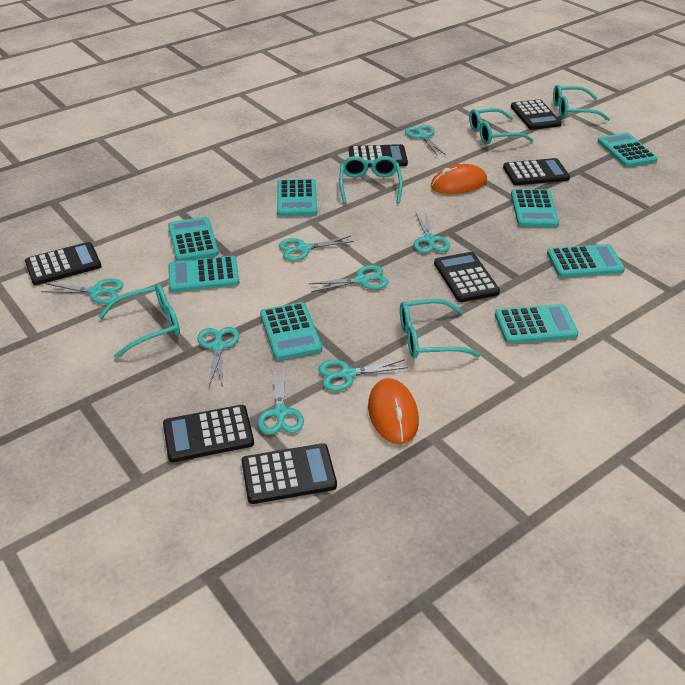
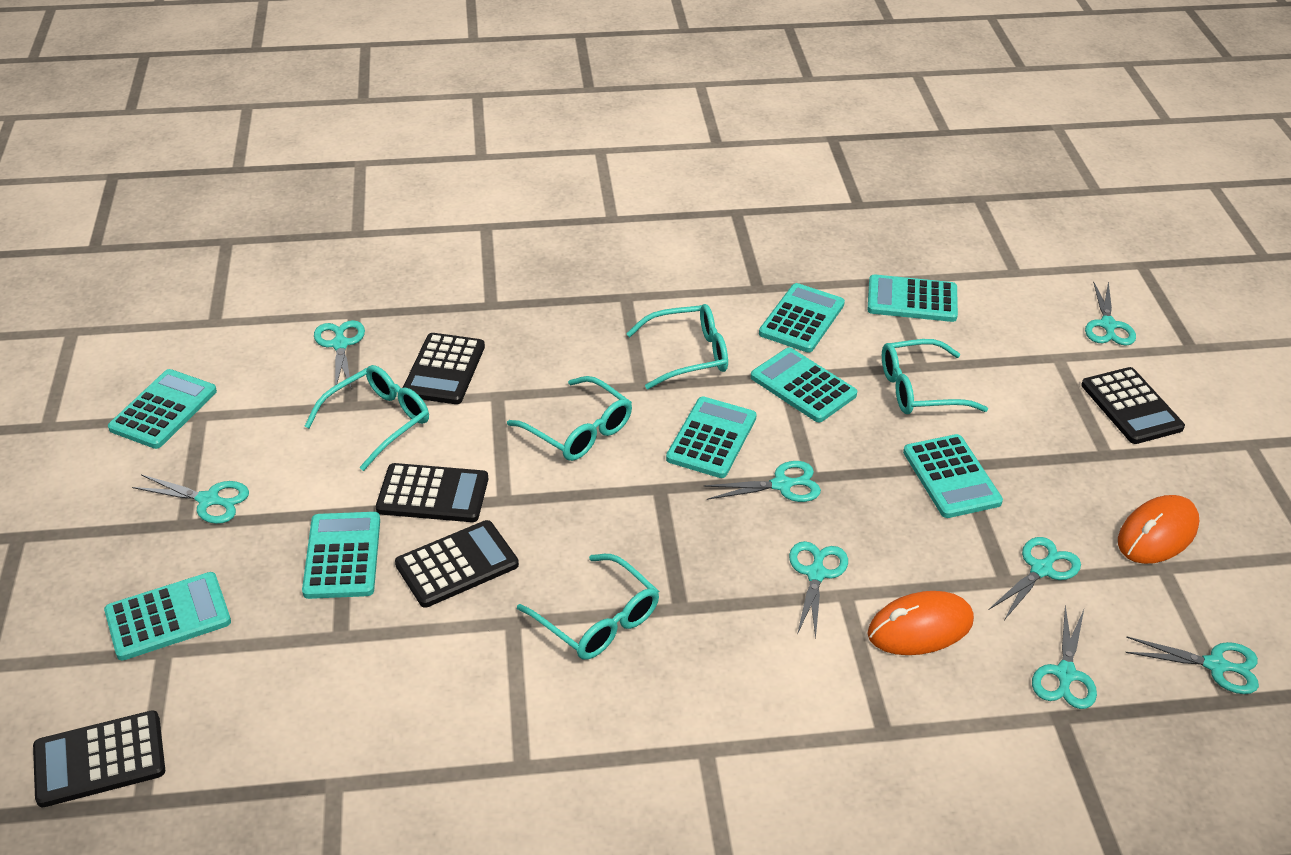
black calculator: 7 -> 5

